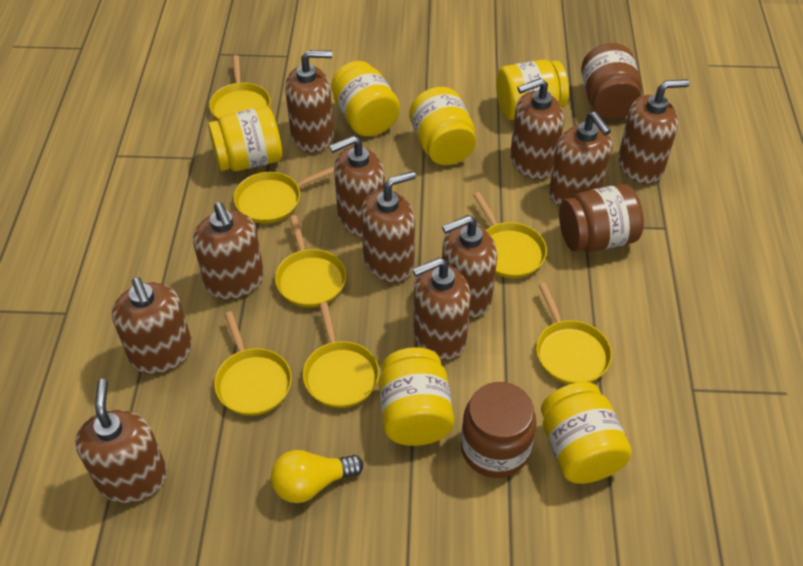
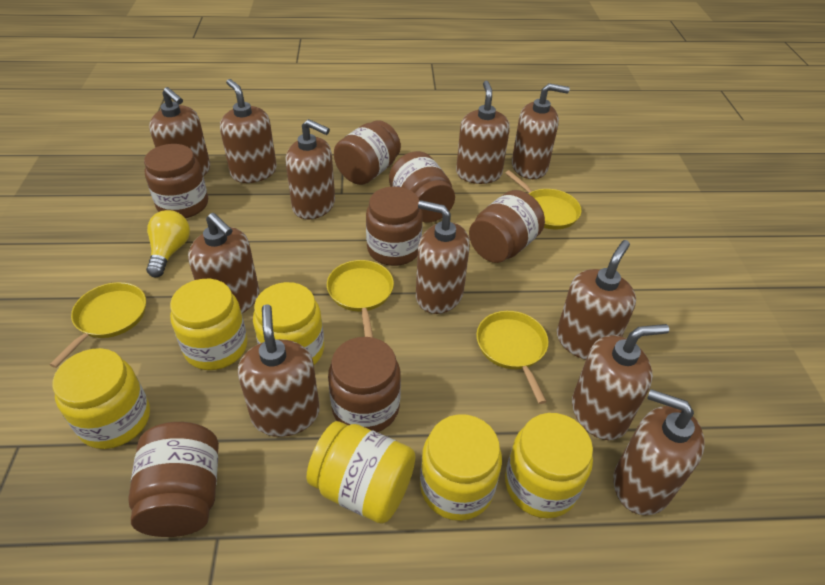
brown jar: 3 -> 7
yellow pan: 7 -> 4

